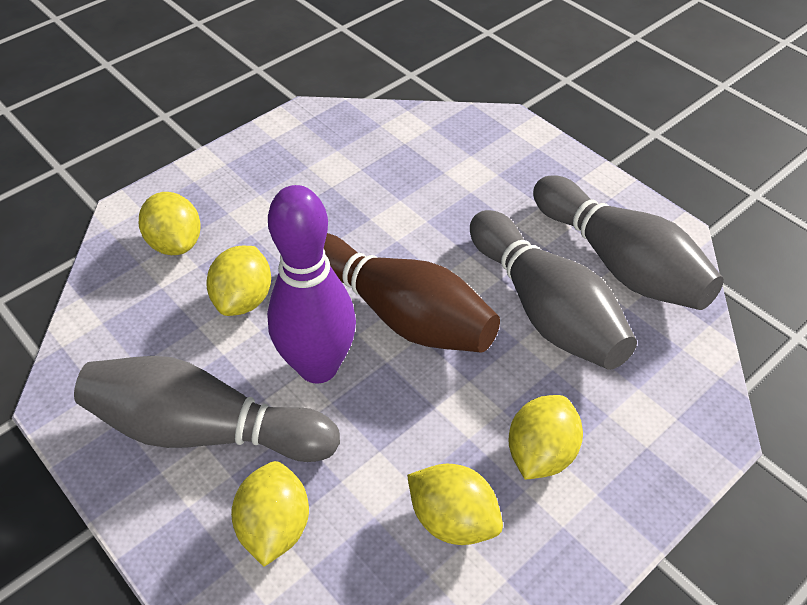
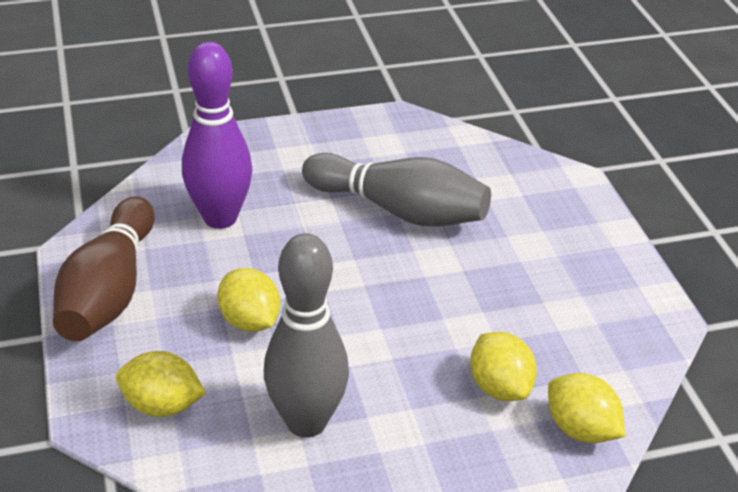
grey bowling pin: 3 -> 2
yellow lemon: 5 -> 4

